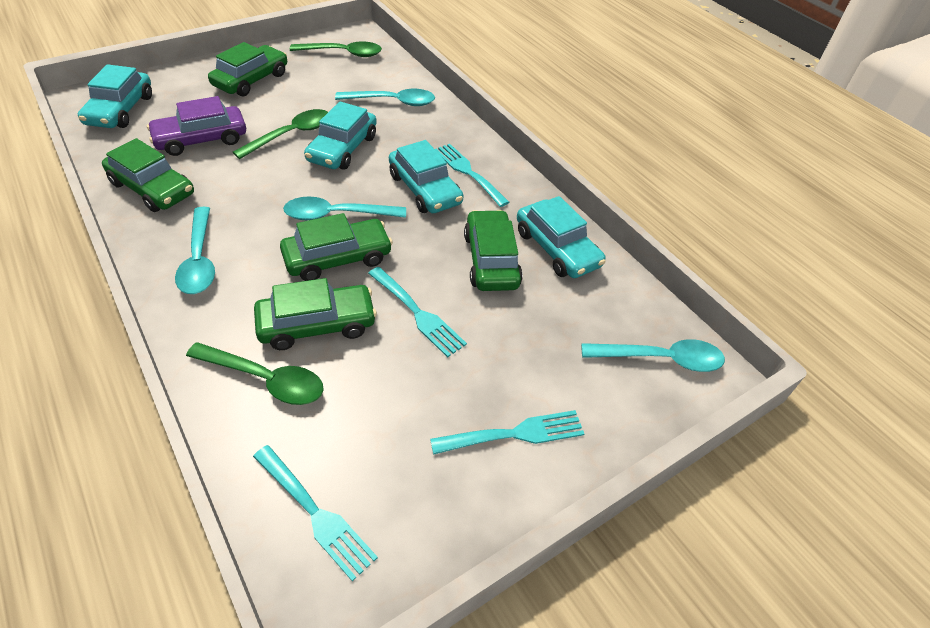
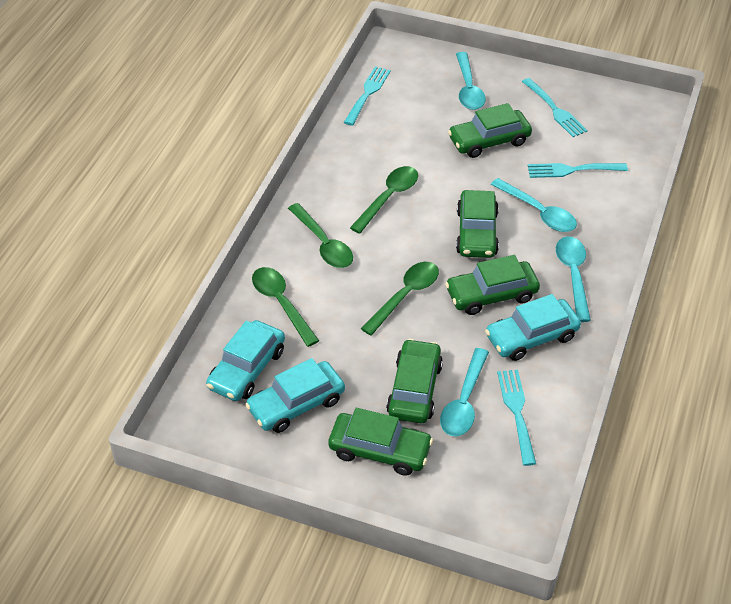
green spoon: 3 -> 4
purple car: 1 -> 0
turquoise car: 4 -> 3

